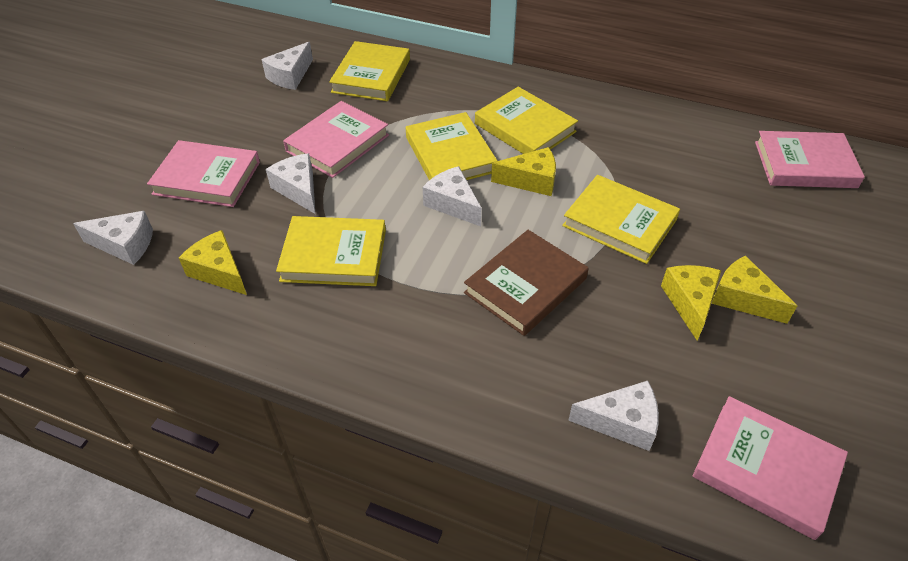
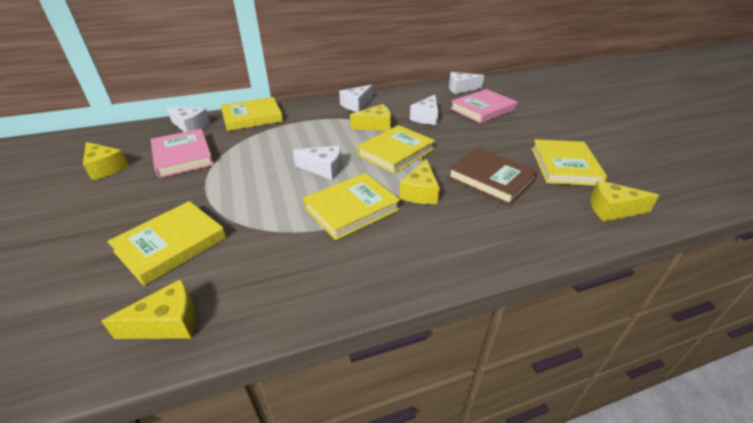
pink book: 4 -> 2
yellow cheese: 4 -> 5

